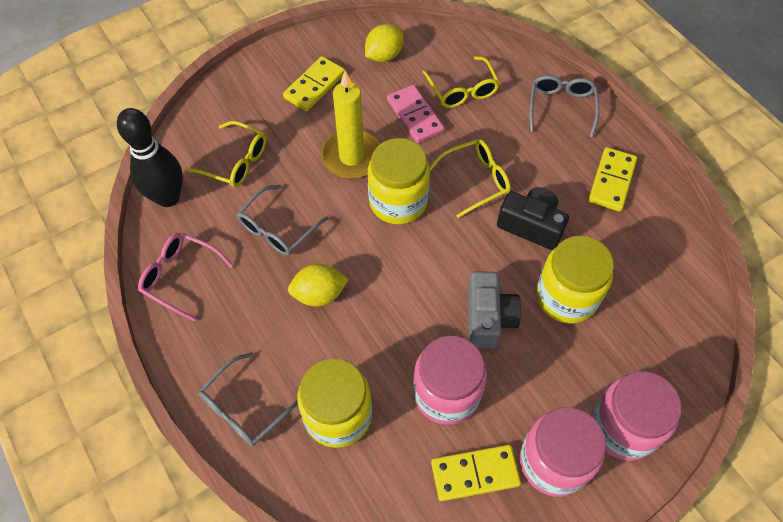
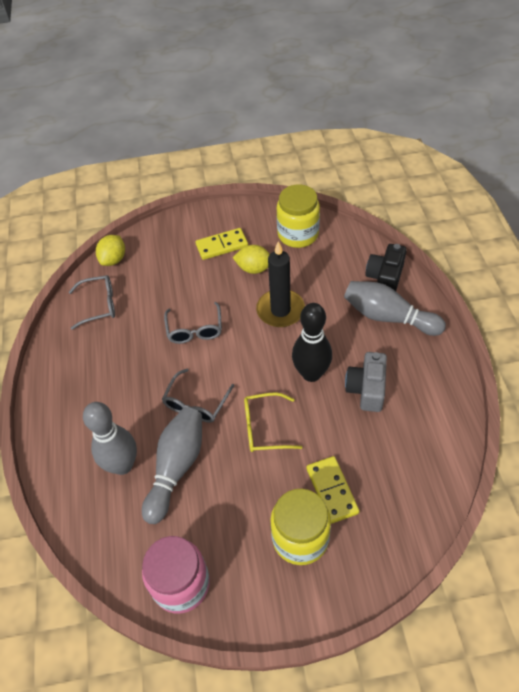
black candle: 0 -> 1
grey bowling pin: 0 -> 3
pink domino: 1 -> 0
pink glasses: 1 -> 0
pink jar: 3 -> 1
yellow candle: 1 -> 0
yellow domino: 3 -> 2
yellow glasses: 3 -> 1
yellow jar: 3 -> 2

